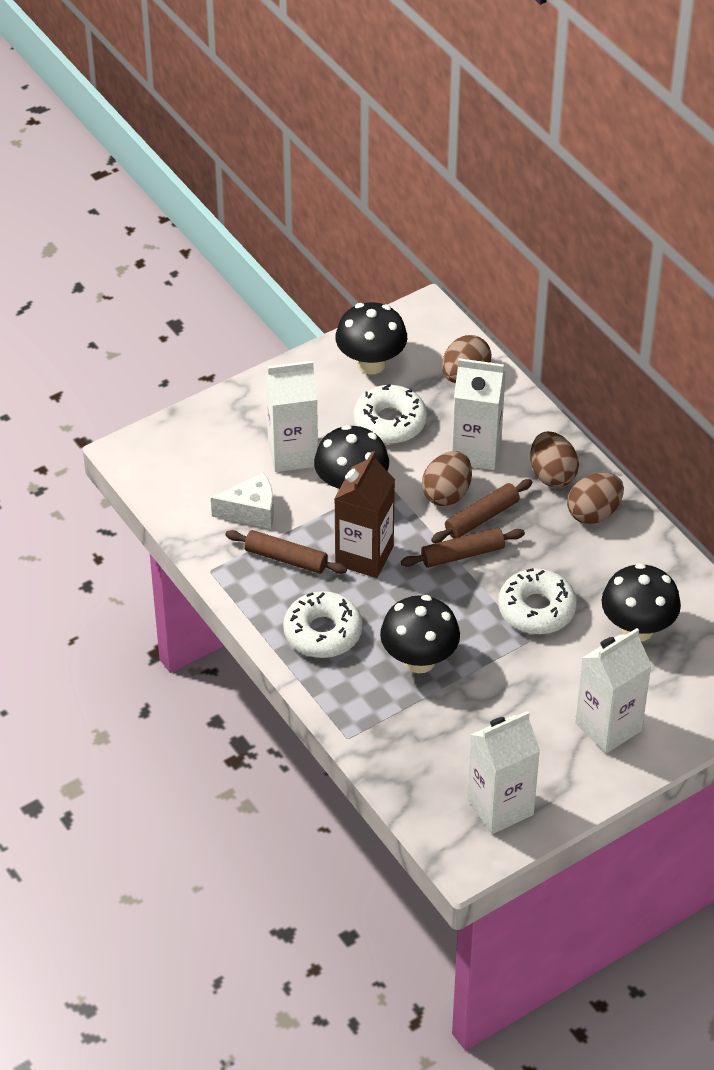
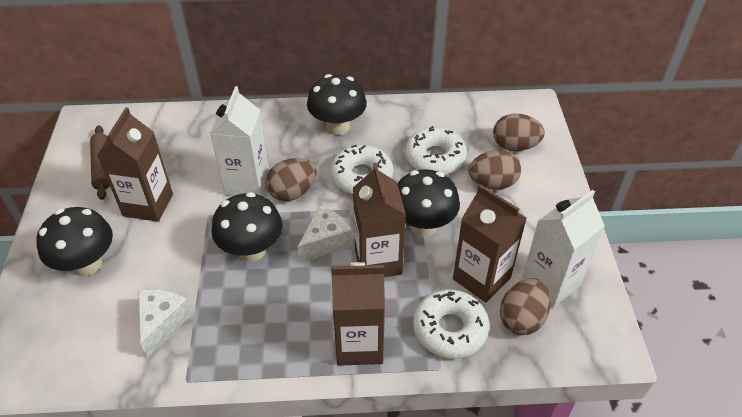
brown carton: 1 -> 4
brown rolling pin: 3 -> 1
white carton: 4 -> 2
white cheese: 1 -> 2

